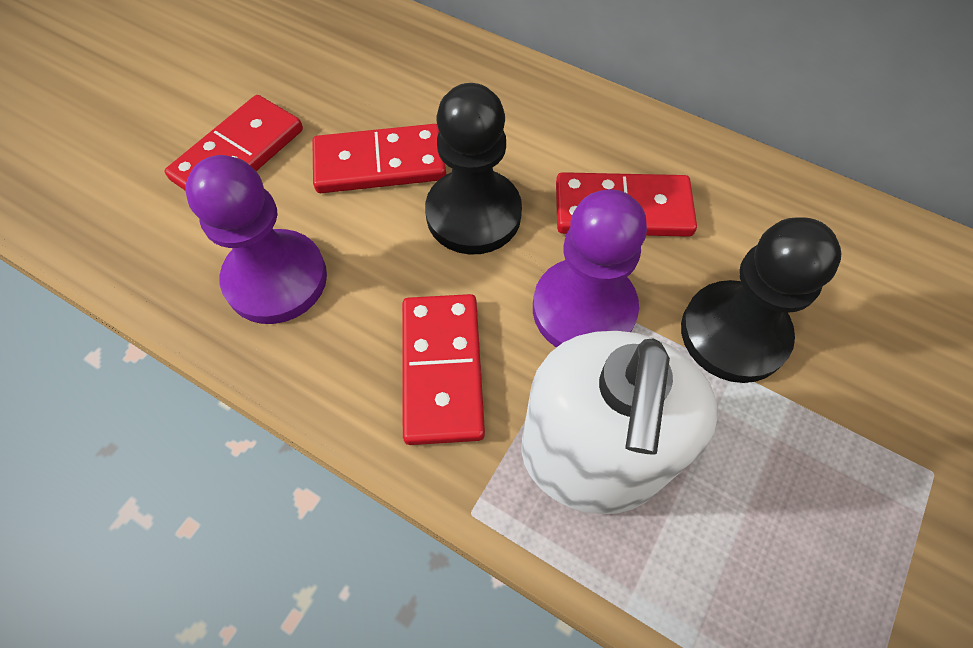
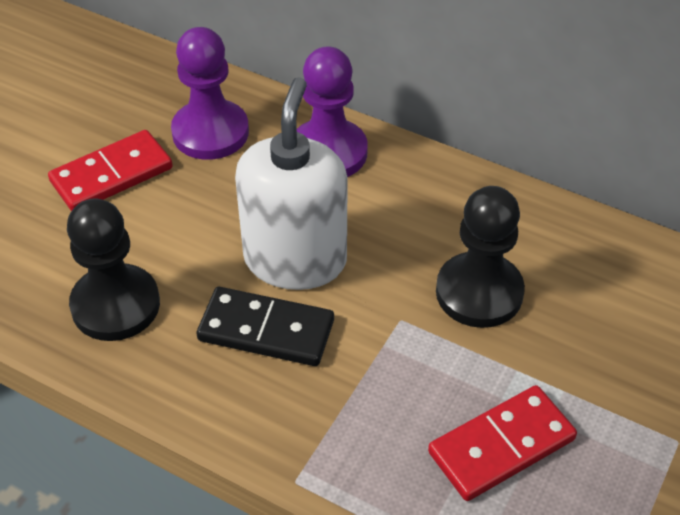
black domino: 0 -> 1
red domino: 4 -> 2

